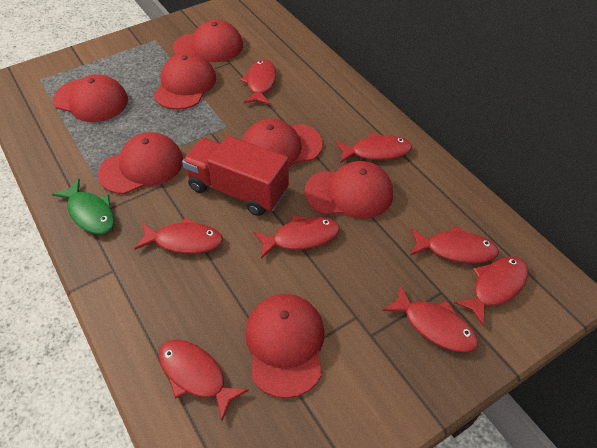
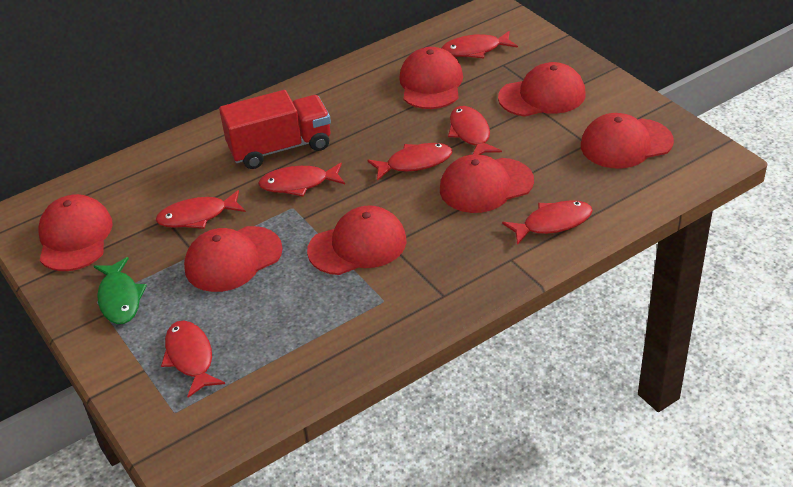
red fish: 8 -> 7

